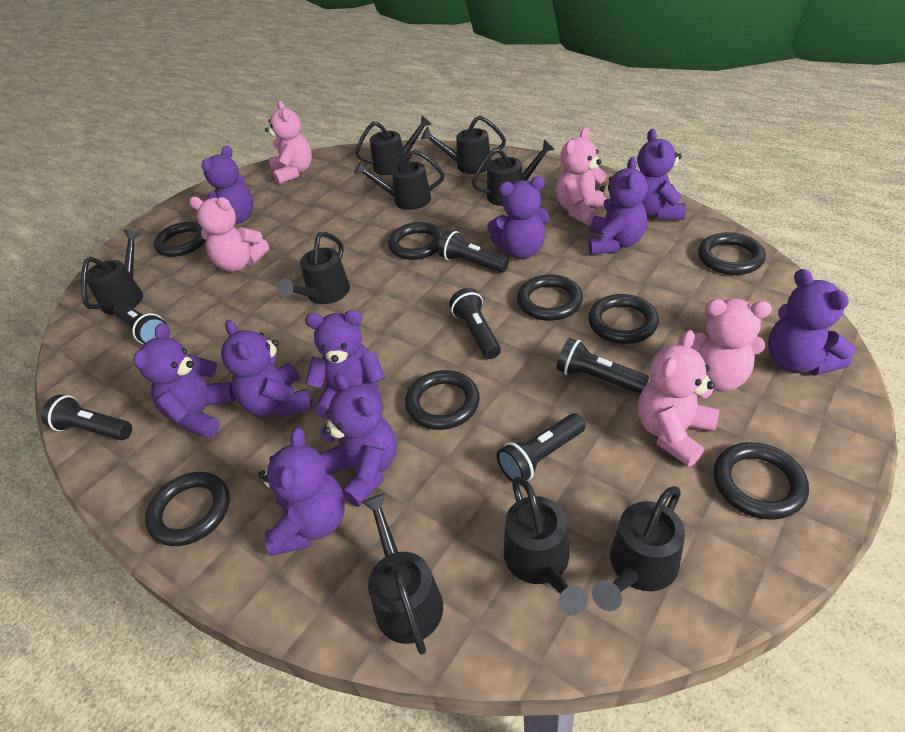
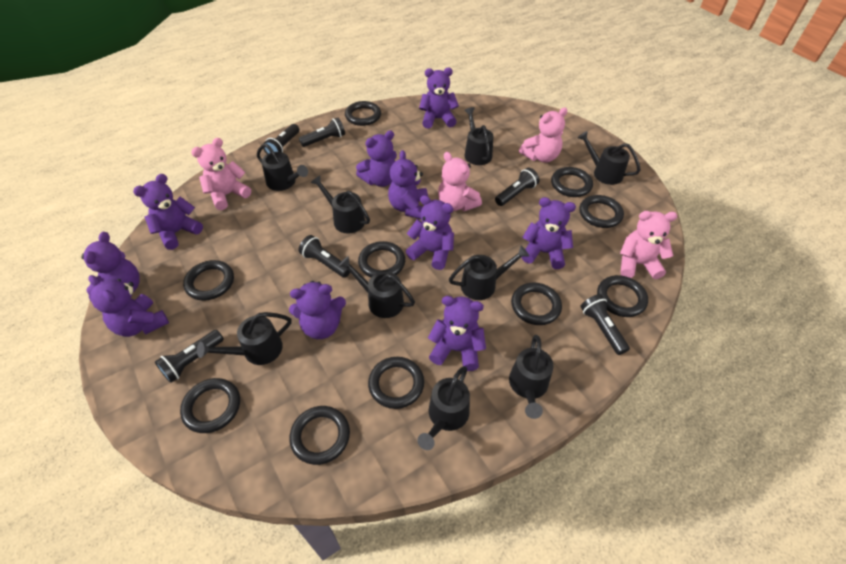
black ring: 8 -> 10
pink teddy bear: 5 -> 4

